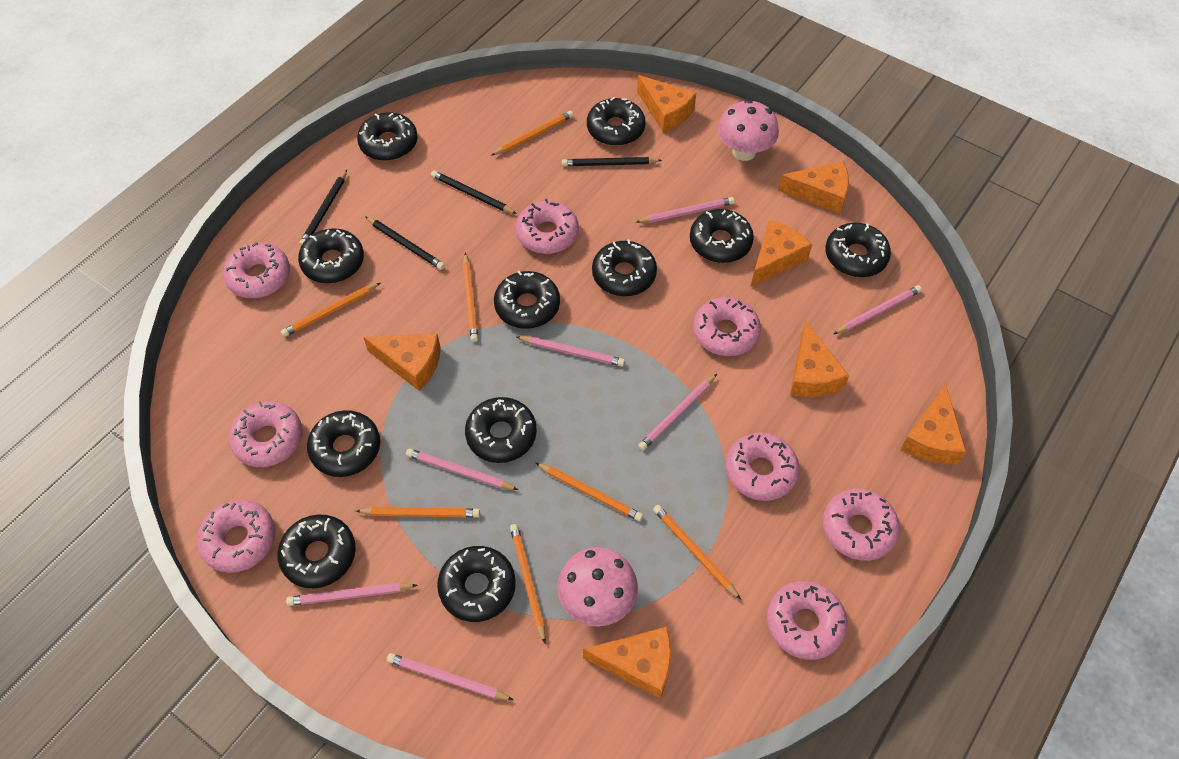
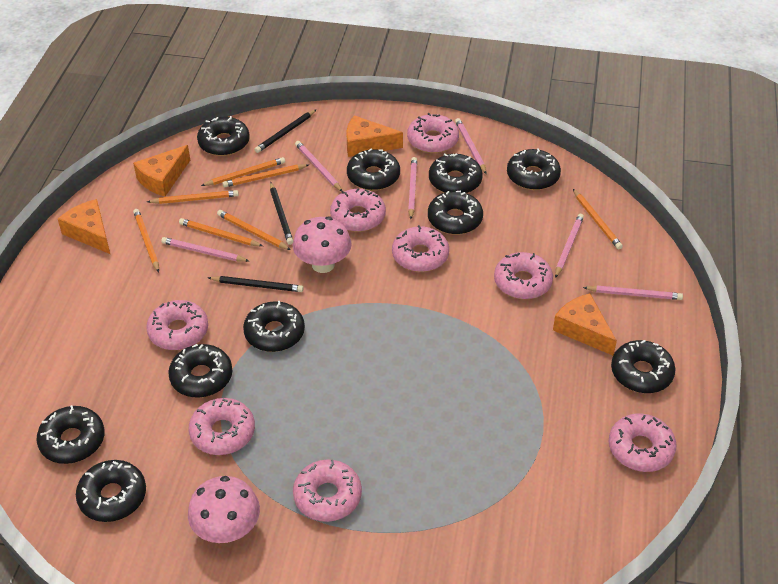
black donut: 11 -> 10
black pencil: 4 -> 3
orange cheese: 7 -> 4
pink pencil: 7 -> 6

